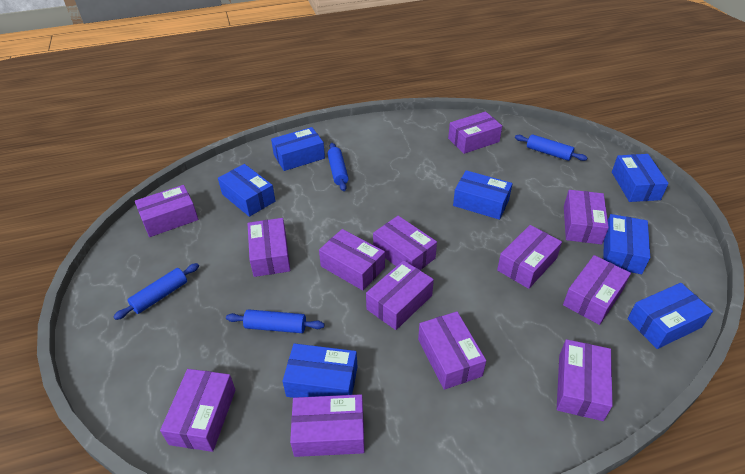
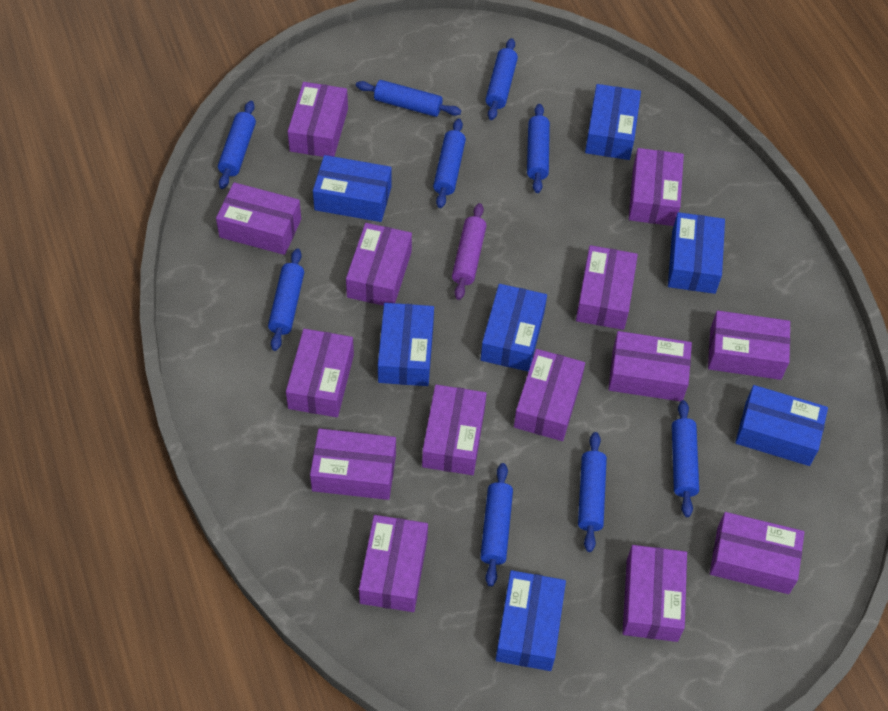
blue rolling pin: 4 -> 9
purple box: 13 -> 14
purple rolling pin: 0 -> 1

